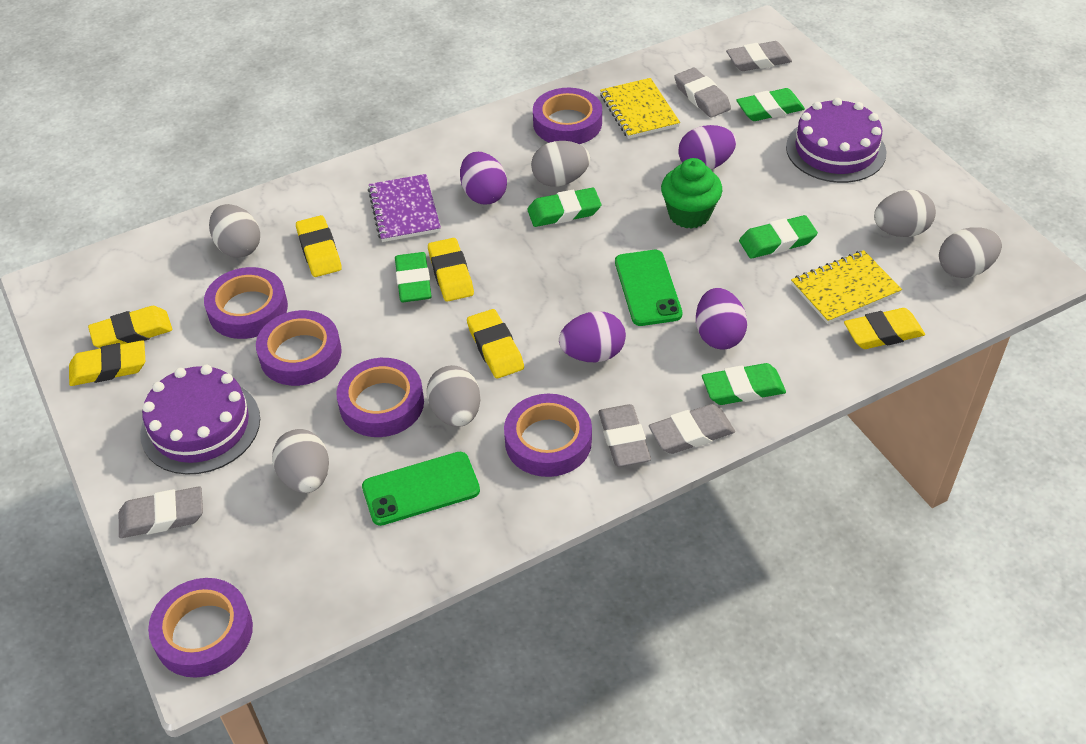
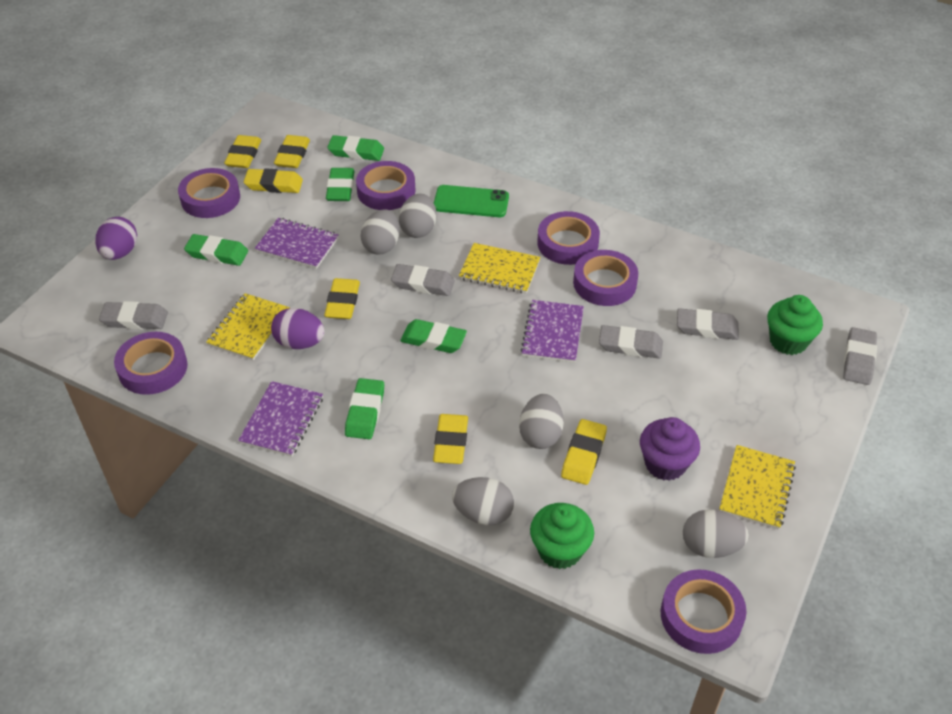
green cupcake: 1 -> 2
green phone: 2 -> 1
grey egg: 6 -> 5
purple cake: 2 -> 0
purple cupcake: 0 -> 1
purple egg: 4 -> 2
purple notebook: 1 -> 3
yellow notebook: 2 -> 3

